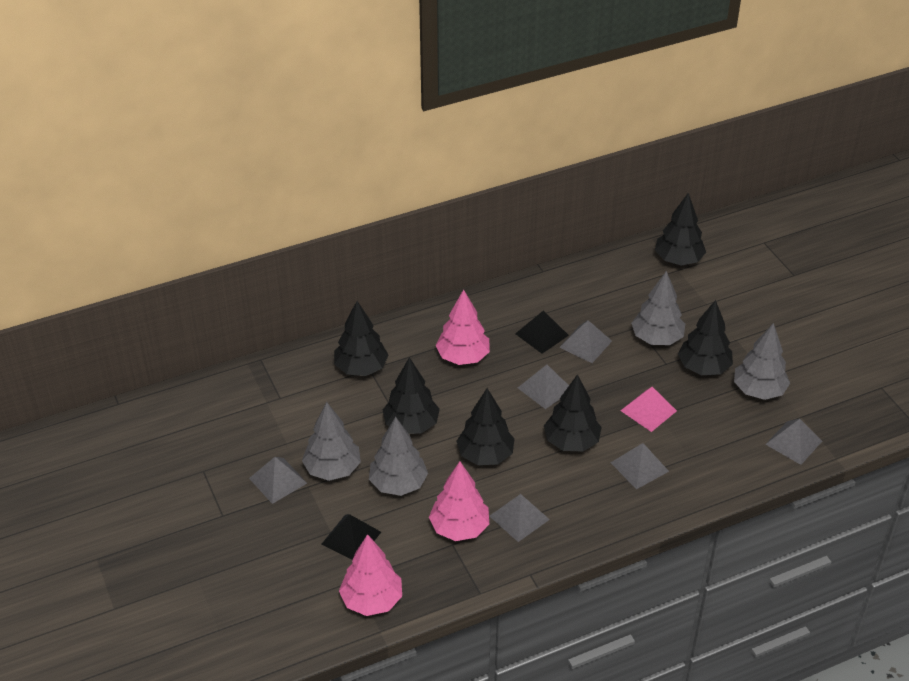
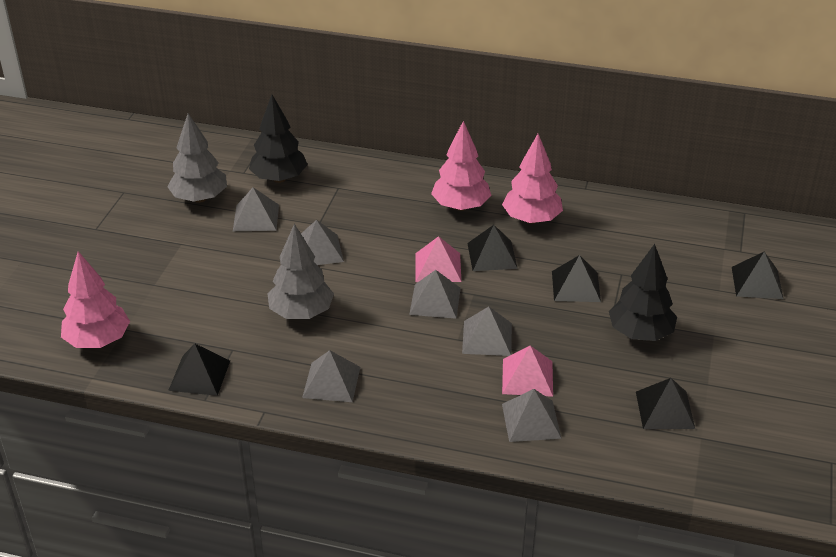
black pyramid: 2 -> 5
black tree: 6 -> 2
grey tree: 4 -> 2
pink pyramid: 1 -> 2

